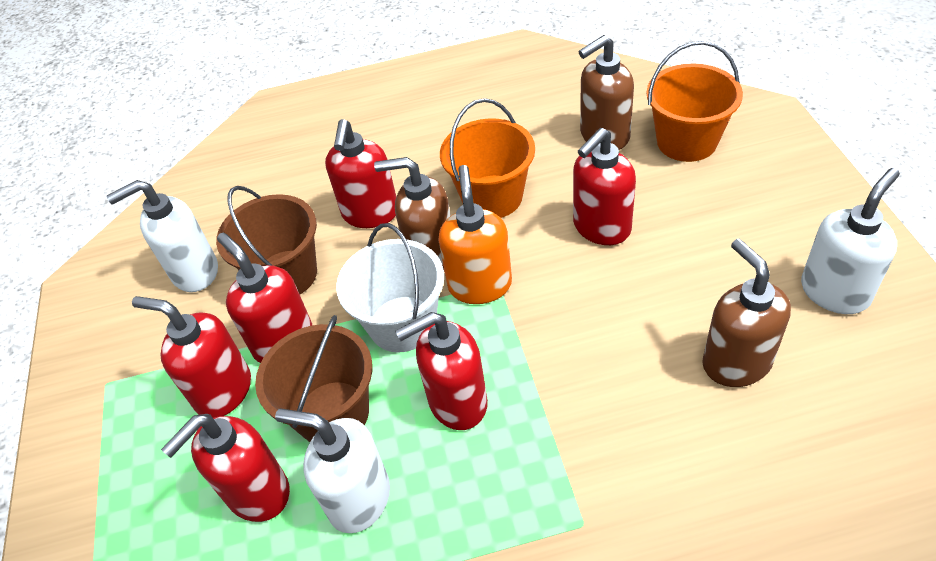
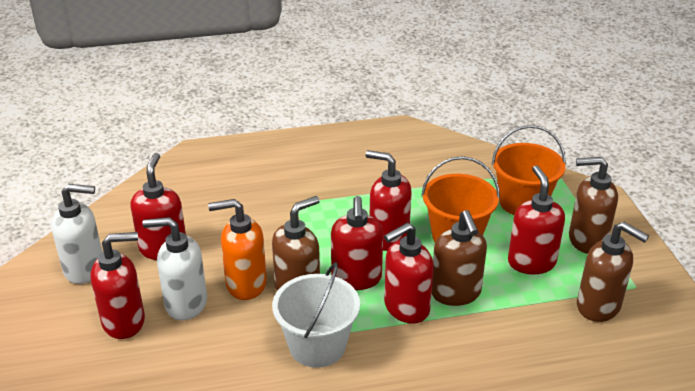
brown bucket: 2 -> 0
brown soap dispenser: 3 -> 4
white soap dispenser: 3 -> 2

